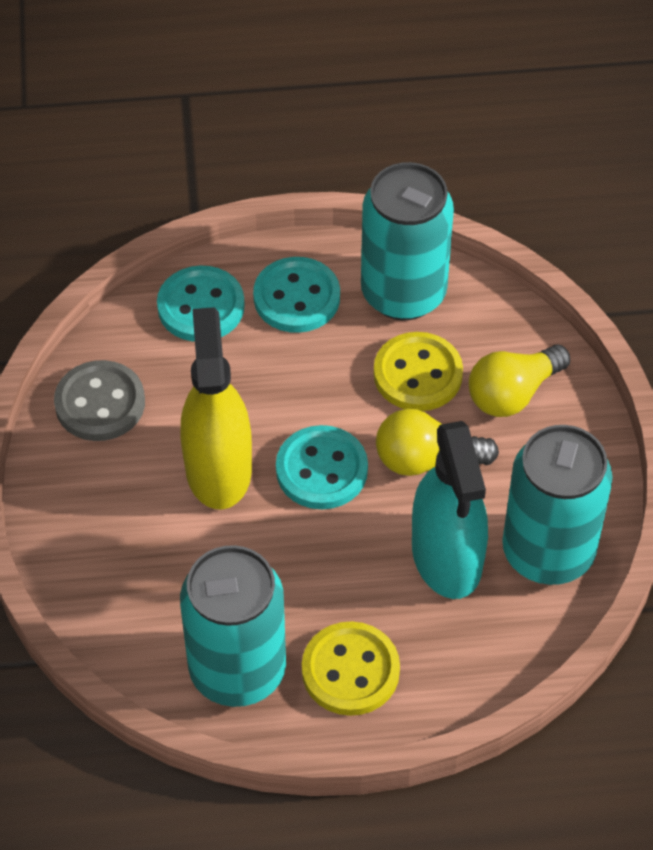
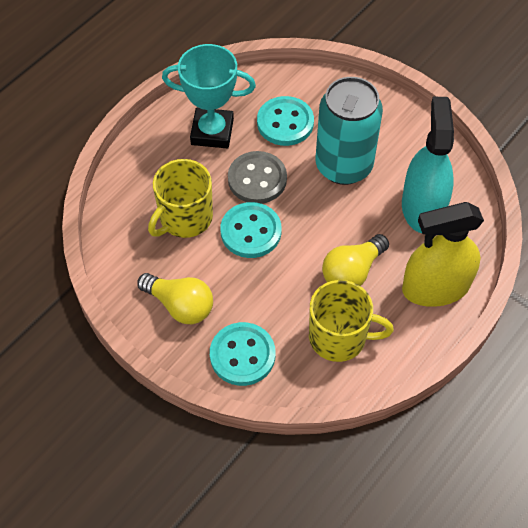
turquoise can: 3 -> 1
turquoise trophy: 0 -> 1
yellow button: 2 -> 0
yellow mug: 0 -> 2

